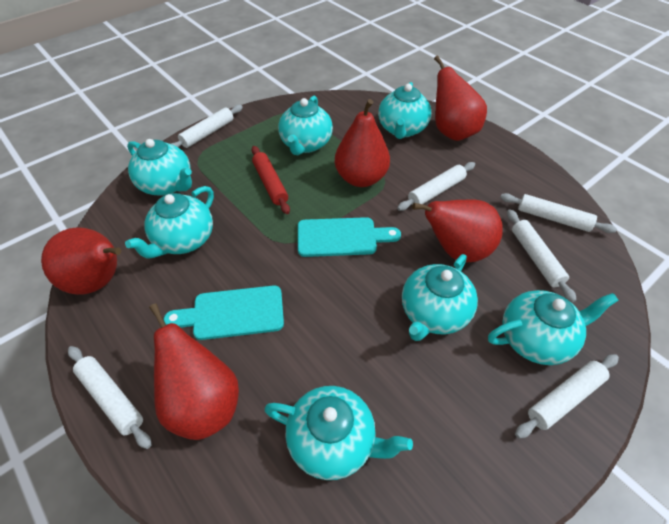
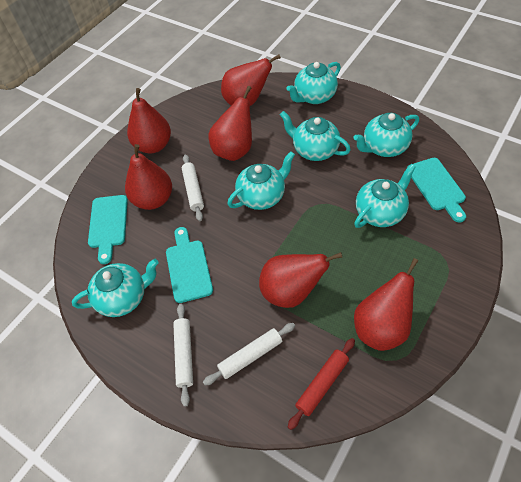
red pear: 5 -> 6
turquoise cutting board: 2 -> 3
turquoise teapot: 7 -> 6
white rolling pin: 6 -> 3

